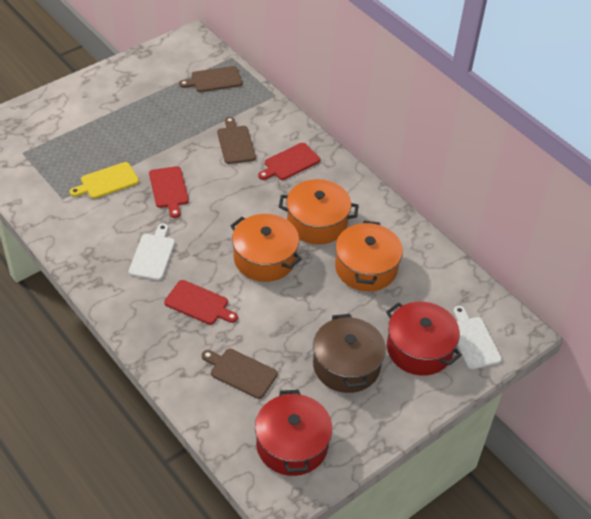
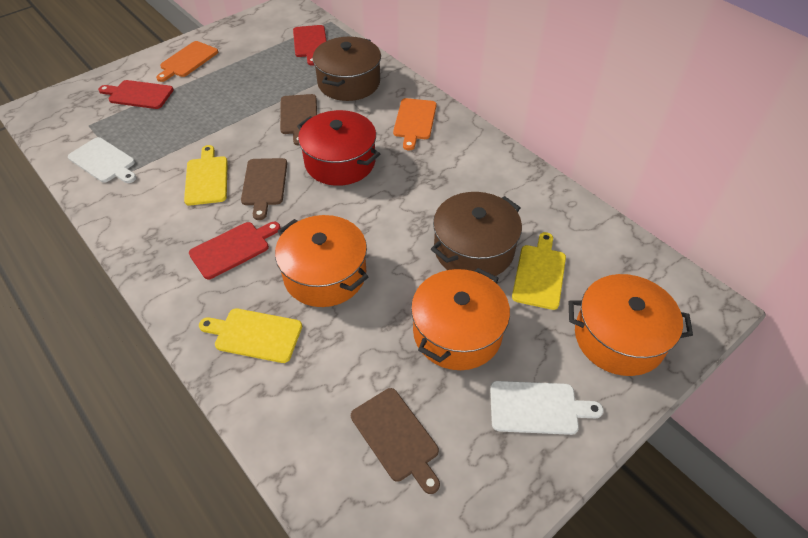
brown pot: 1 -> 2
orange cutting board: 0 -> 2
red pot: 2 -> 1
yellow cutting board: 1 -> 3

